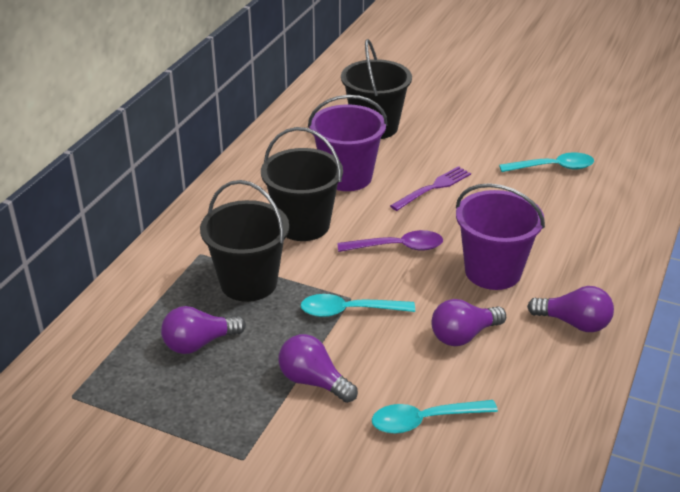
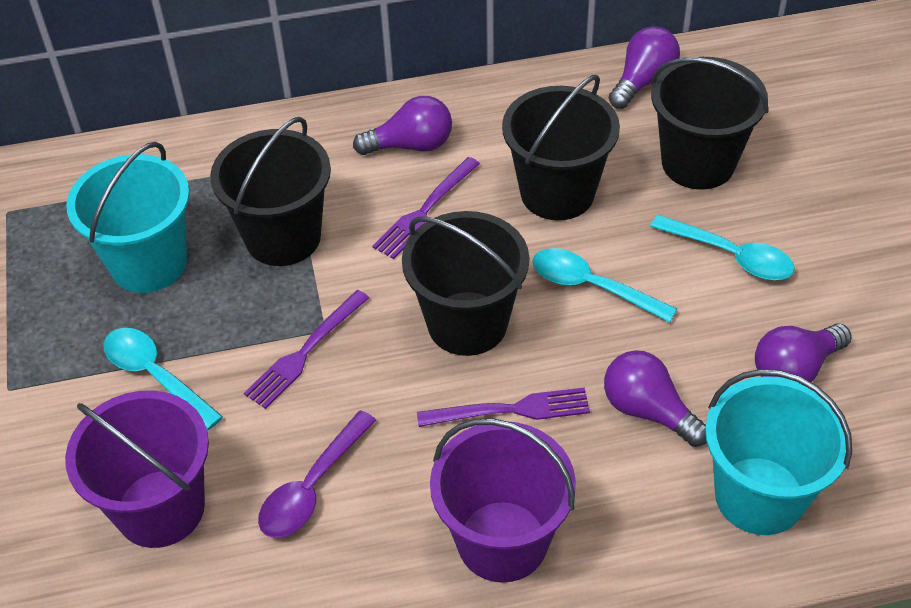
black bucket: 3 -> 4
purple fork: 1 -> 3
turquoise bucket: 0 -> 2

